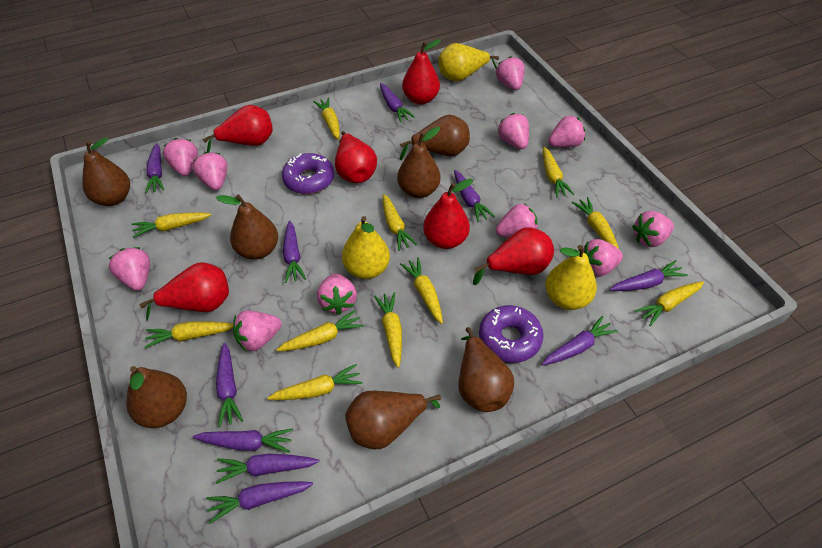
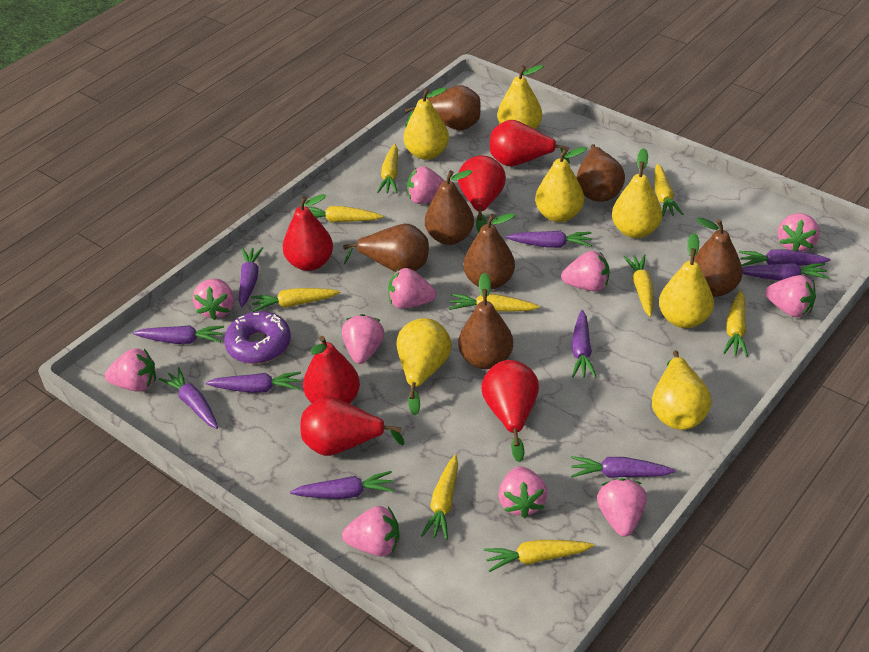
purple donut: 2 -> 1
yellow carrot: 11 -> 9
yellow pear: 3 -> 7

